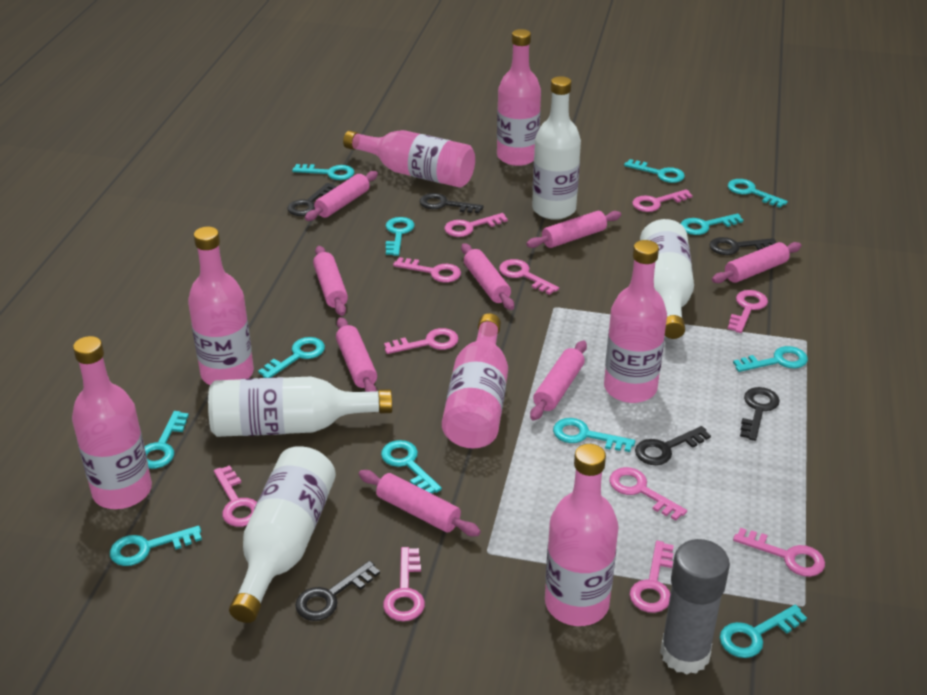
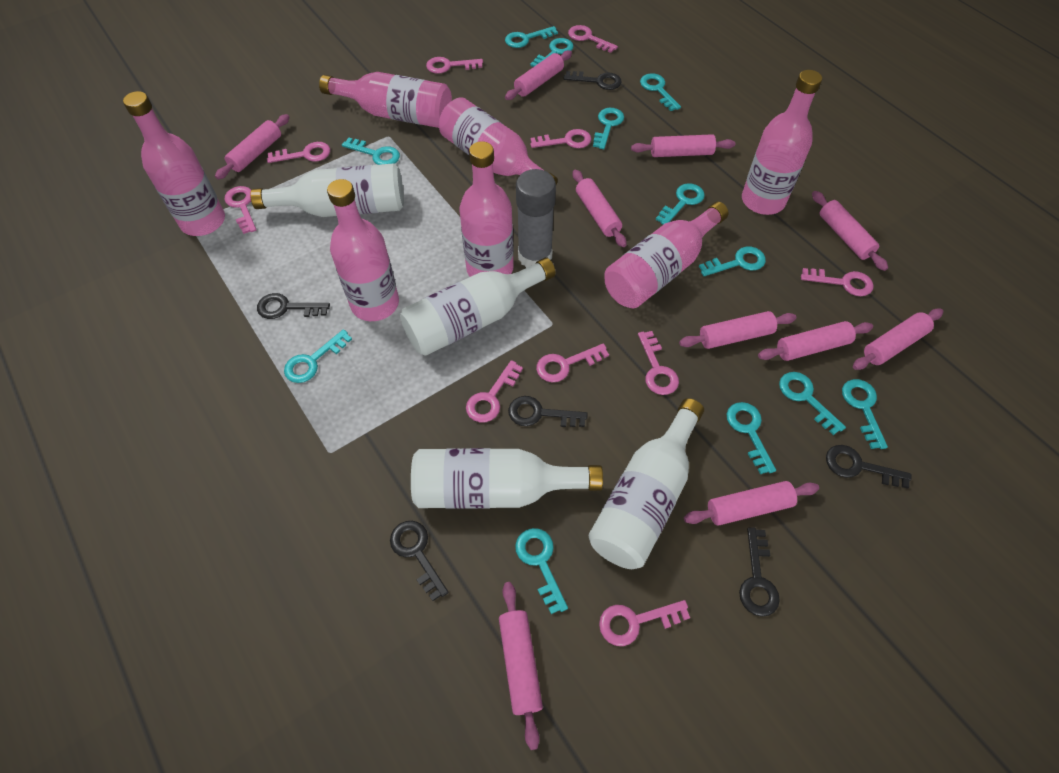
pink key: 11 -> 10
pink rolling pin: 8 -> 10

